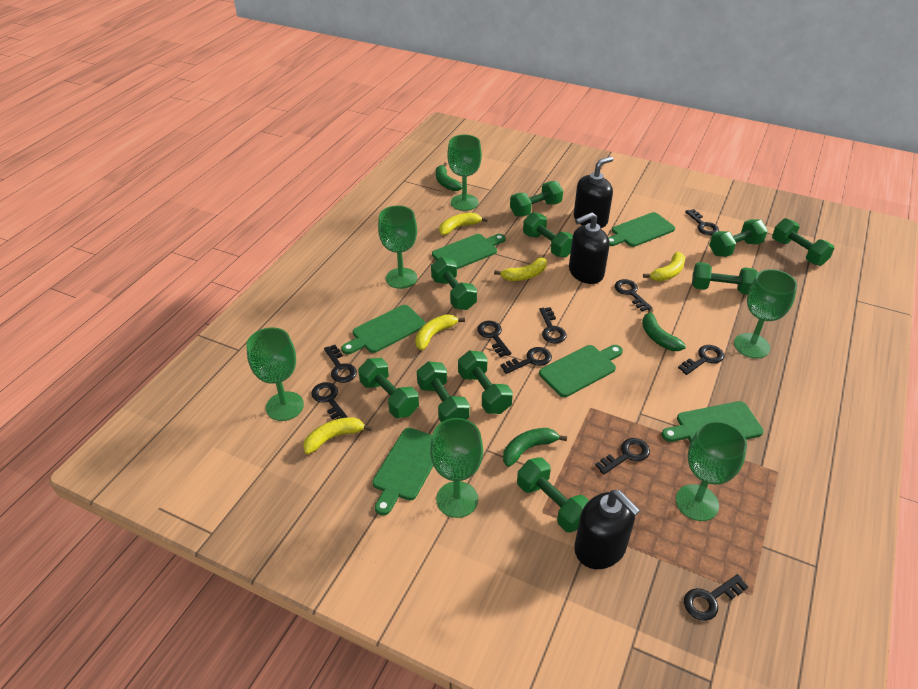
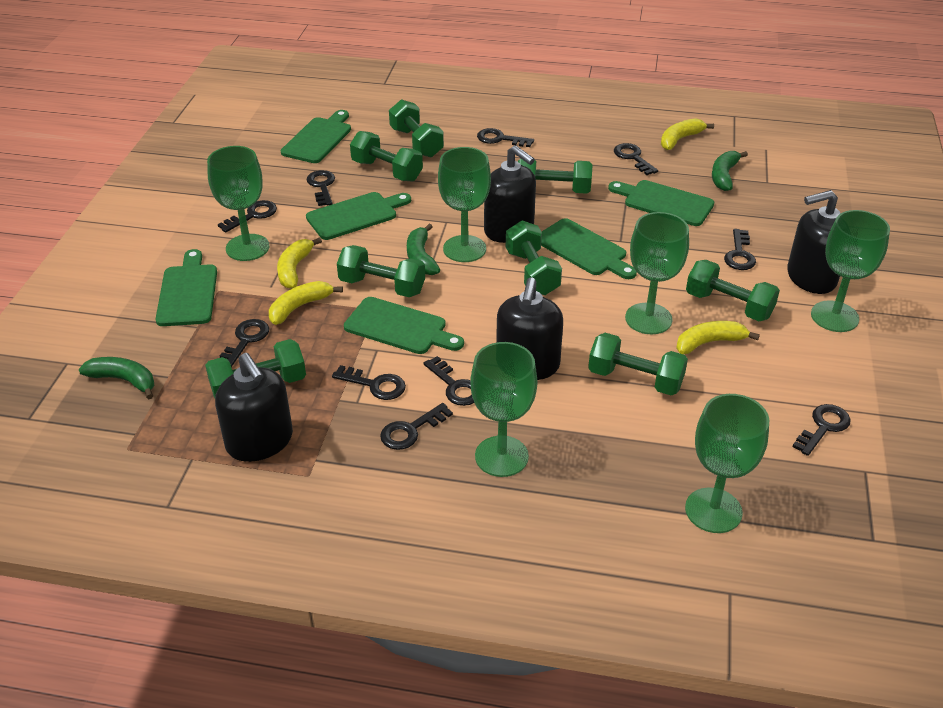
black soap dispenser: 3 -> 4
green dumbbell: 10 -> 8
yellow banana: 5 -> 4

